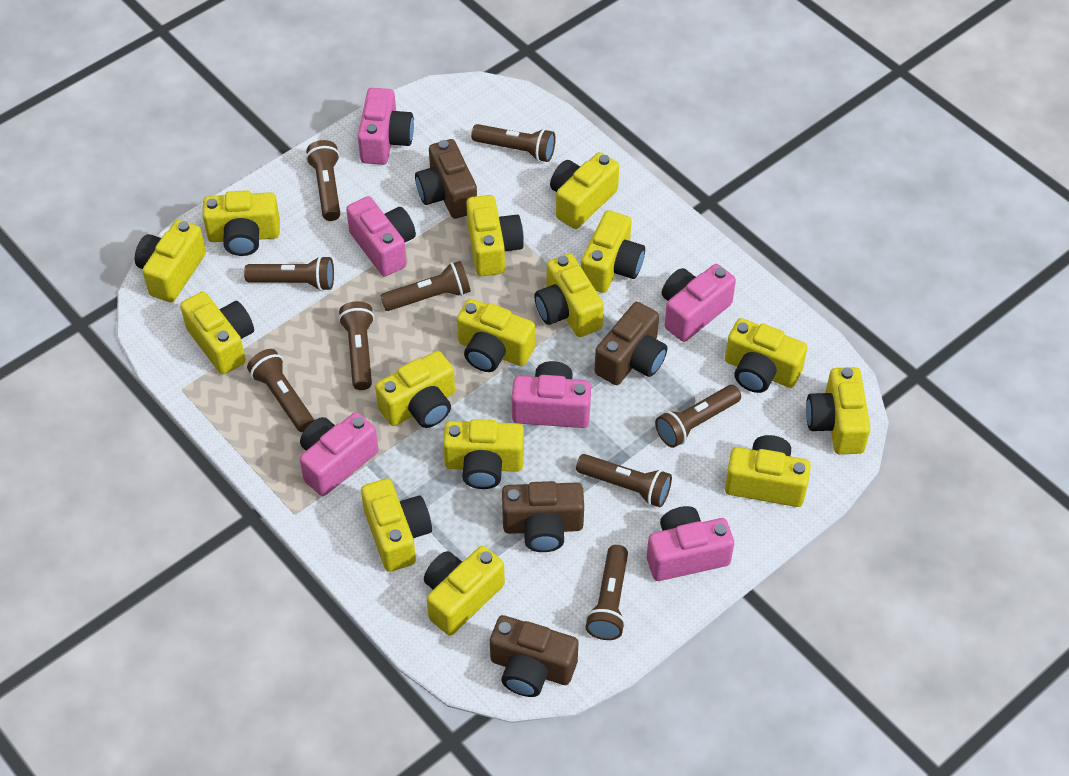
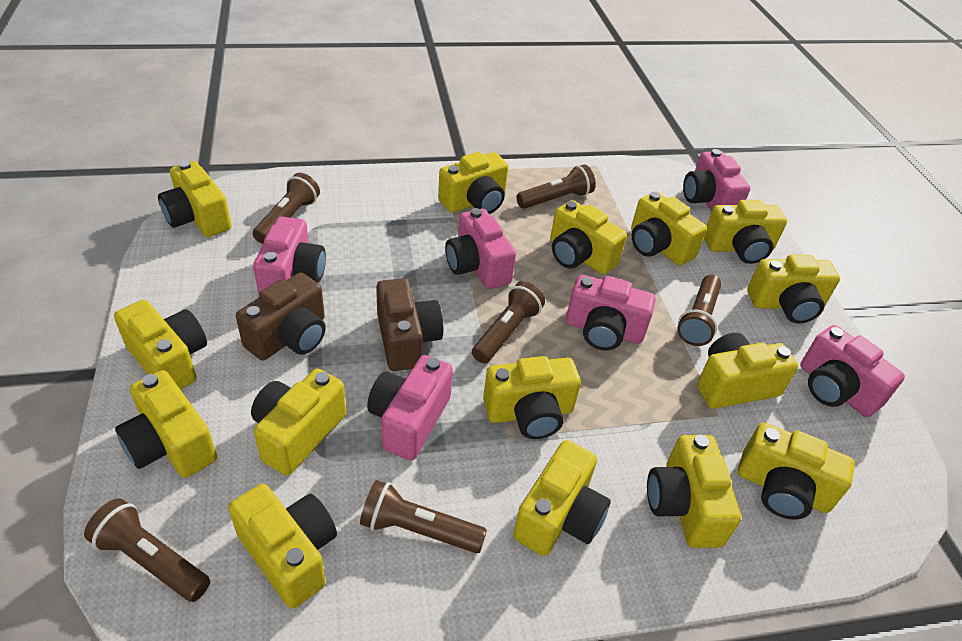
brown camera: 4 -> 2
brown flashlight: 9 -> 6

